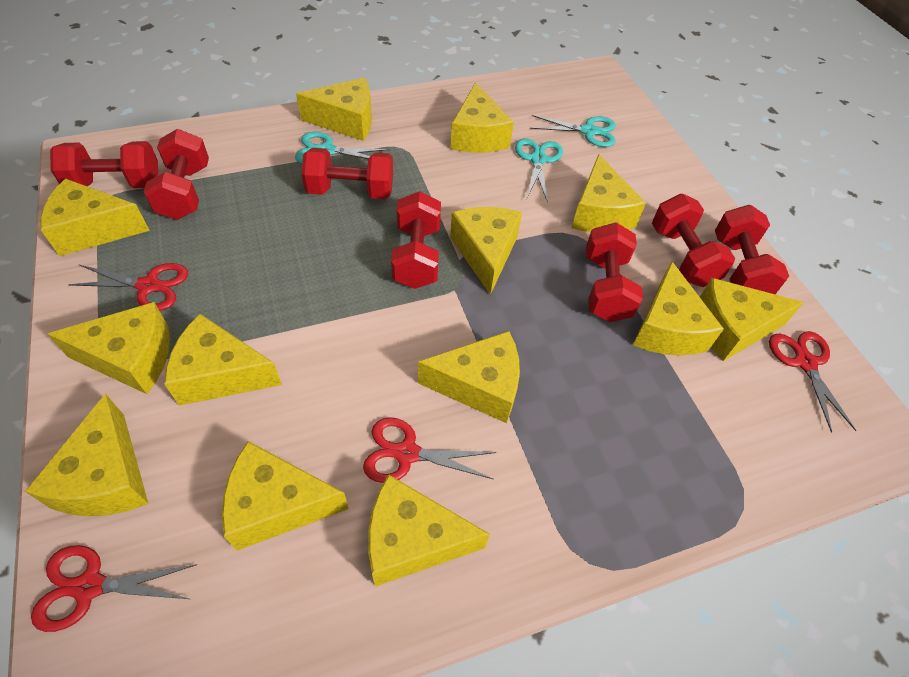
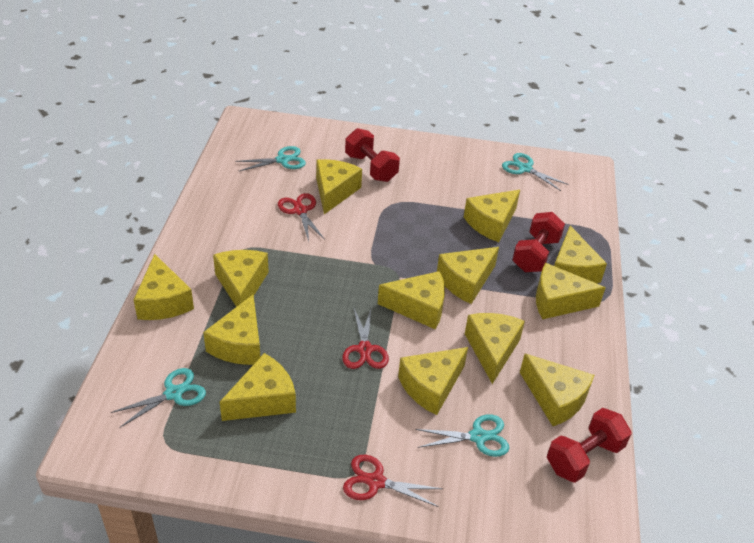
red dumbbell: 7 -> 3
red scissors: 4 -> 3
turquoise scissors: 3 -> 4

